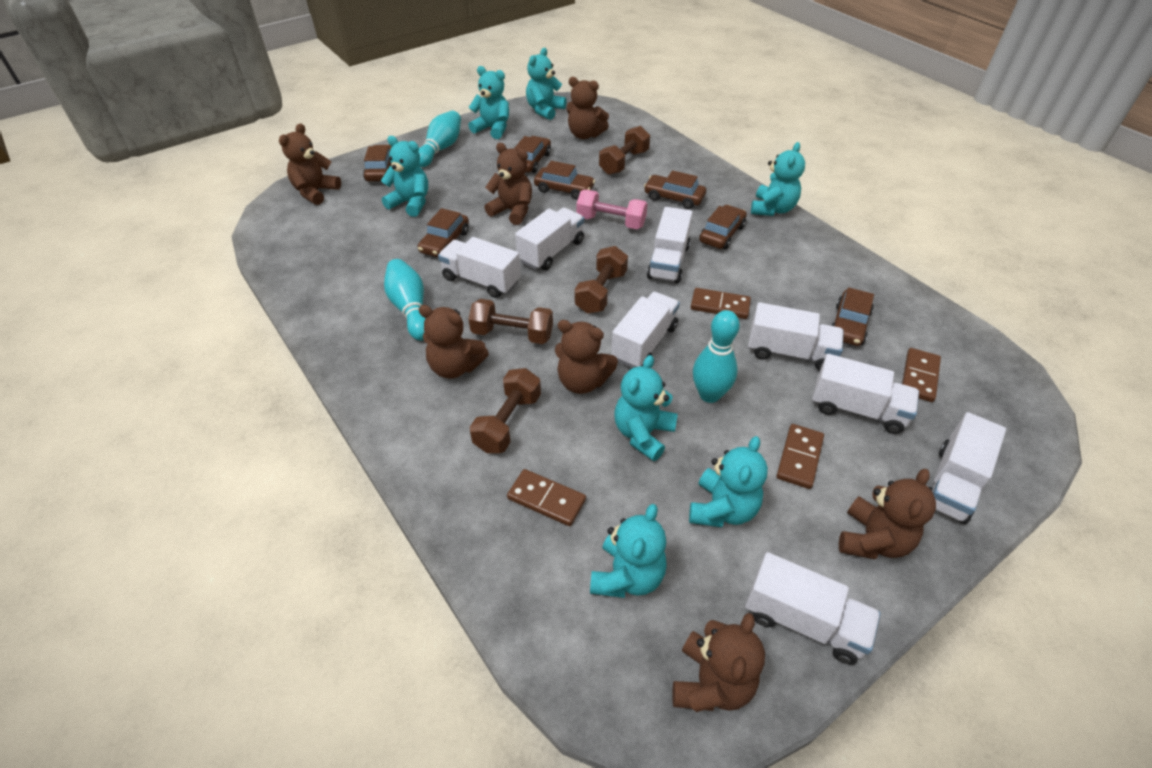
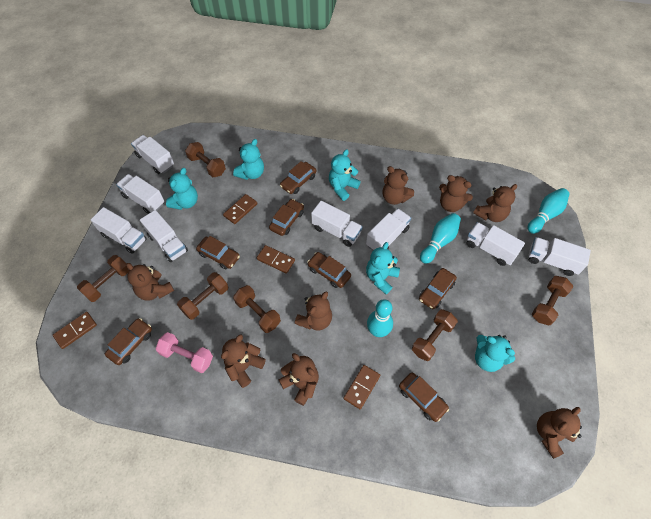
brown dumbbell: 4 -> 6
brown teddy bear: 7 -> 8
turquoise teddy bear: 7 -> 5

